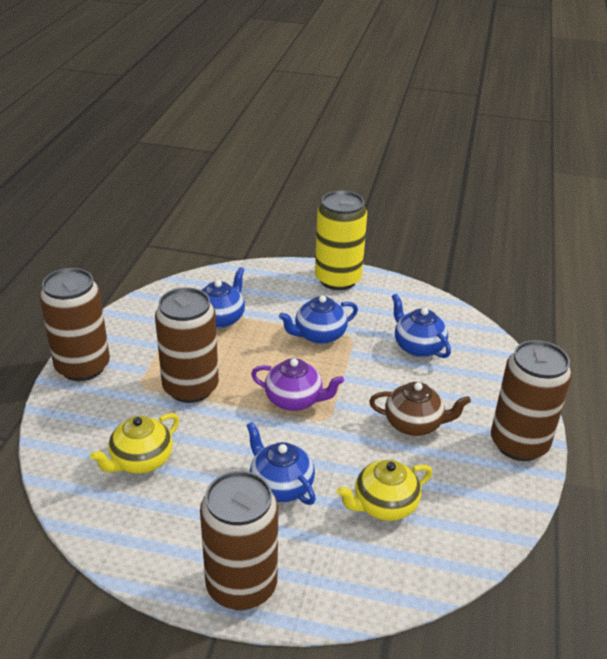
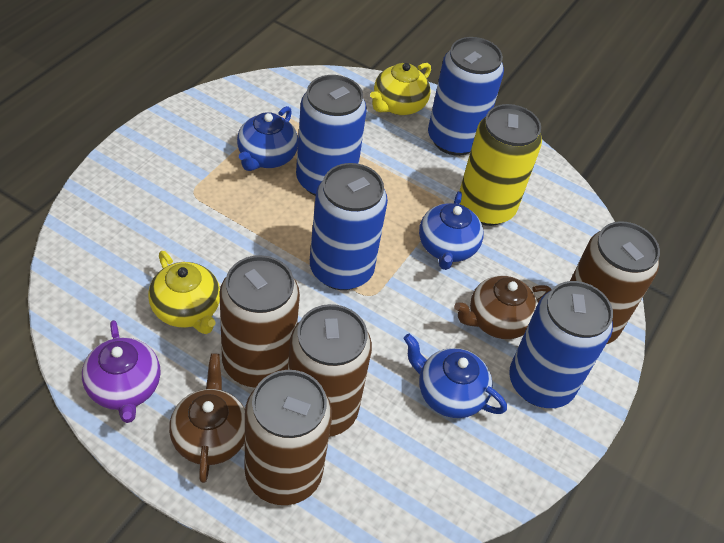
blue can: 0 -> 4
blue teapot: 4 -> 3
brown teapot: 1 -> 2

